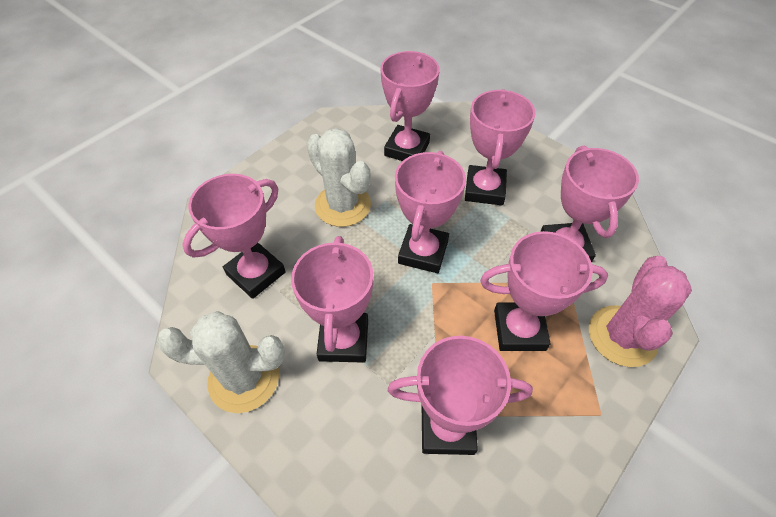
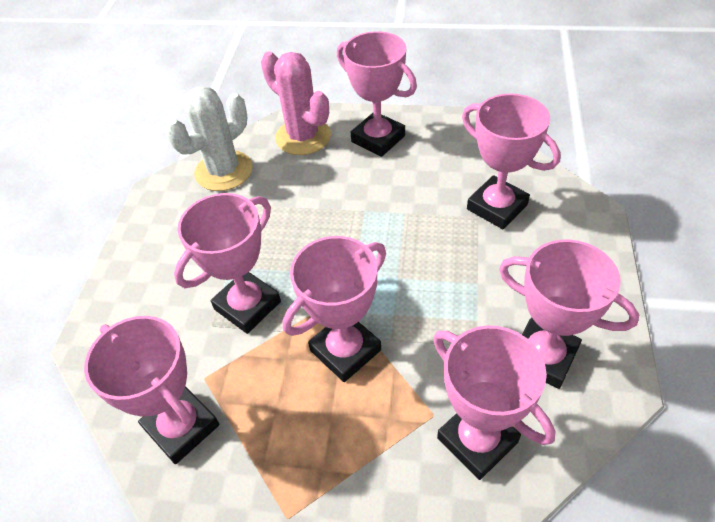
pink trophy: 8 -> 7
white cactus: 2 -> 1

